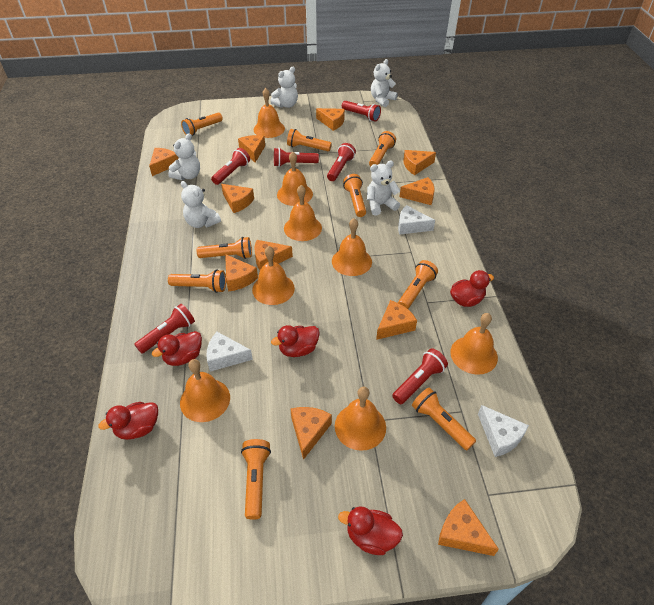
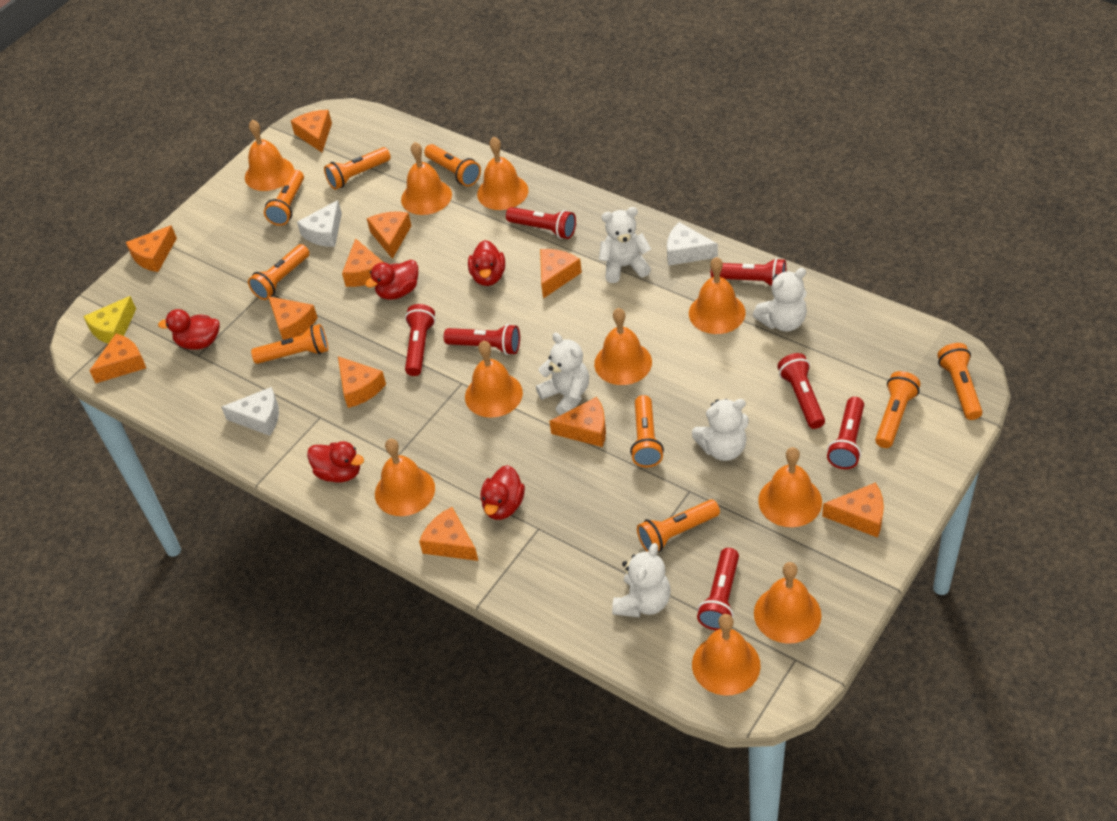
orange bell: 8 -> 10
red flashlight: 6 -> 7
yellow cheese: 0 -> 1

